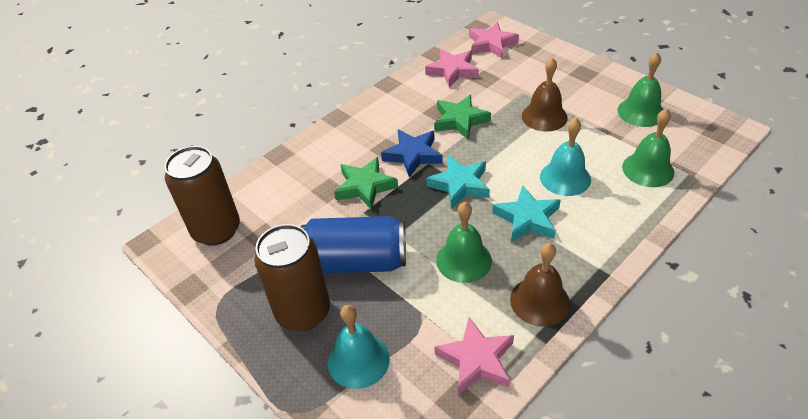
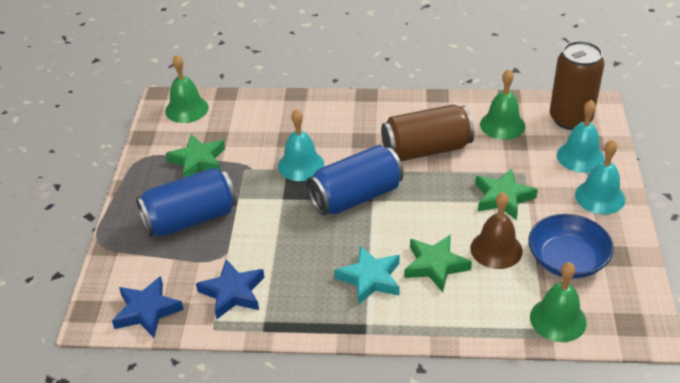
blue bowl: 0 -> 1
blue can: 1 -> 2
blue star: 1 -> 2
brown bell: 2 -> 1
green star: 2 -> 3
pink star: 3 -> 0
turquoise bell: 2 -> 3
turquoise star: 2 -> 1

